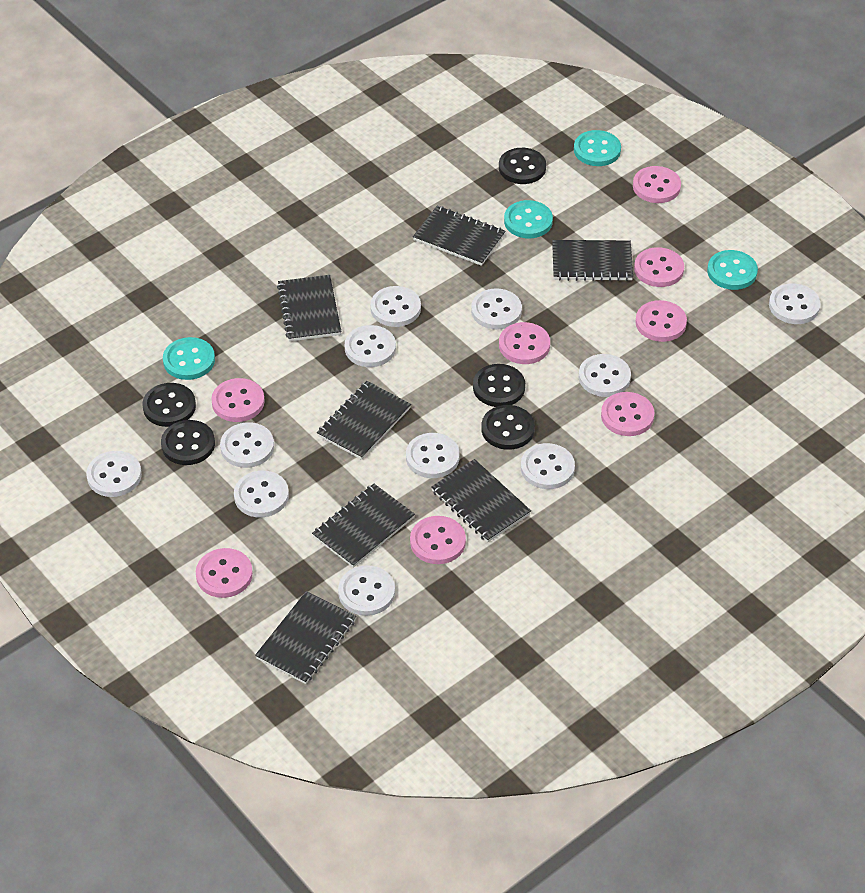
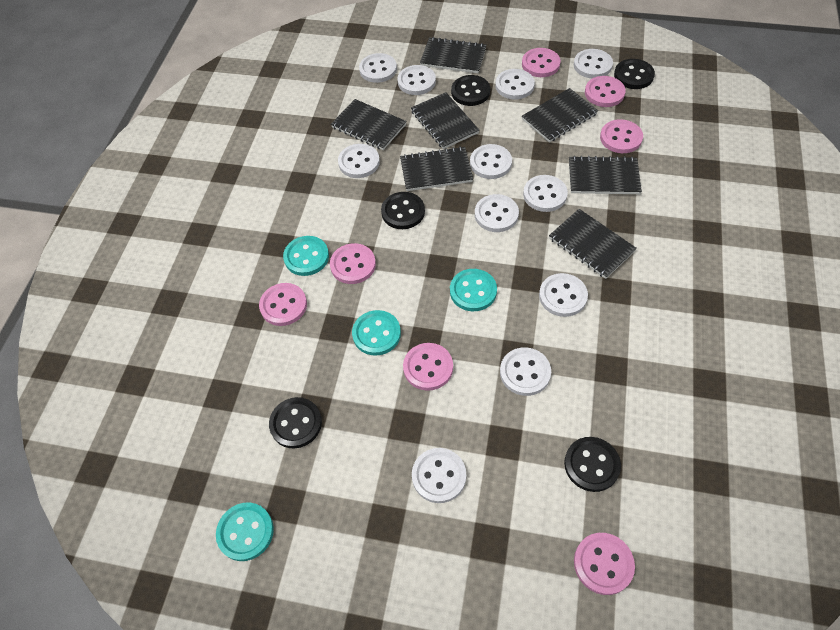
pink button: 8 -> 7

